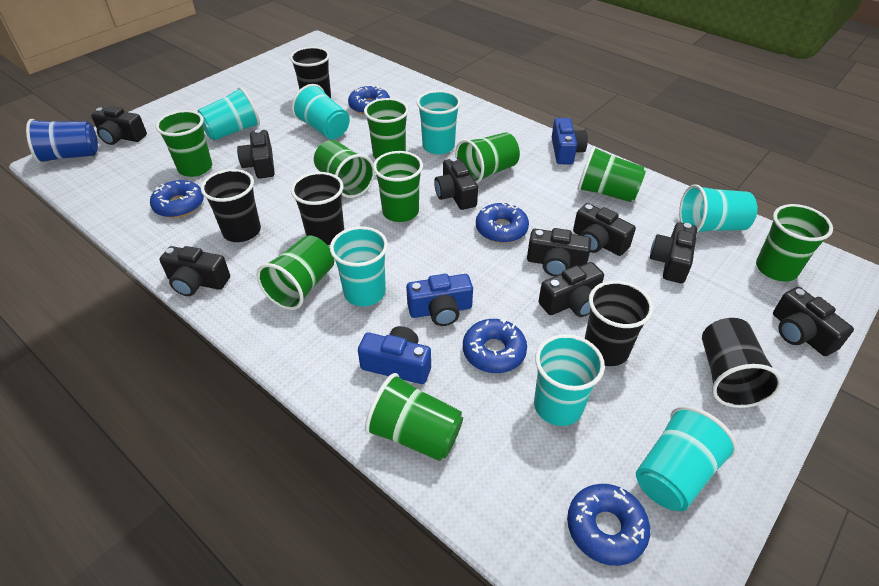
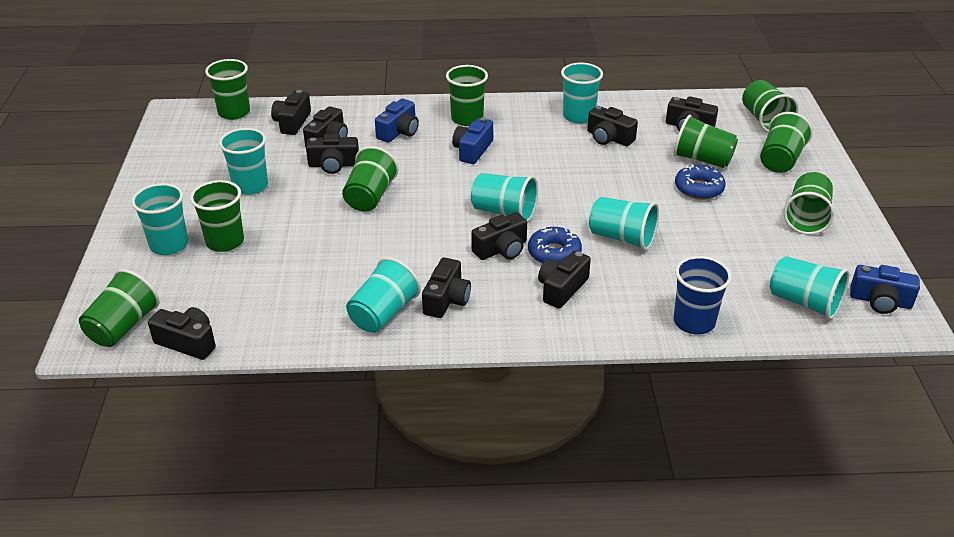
black cup: 5 -> 0
blue donut: 5 -> 2

